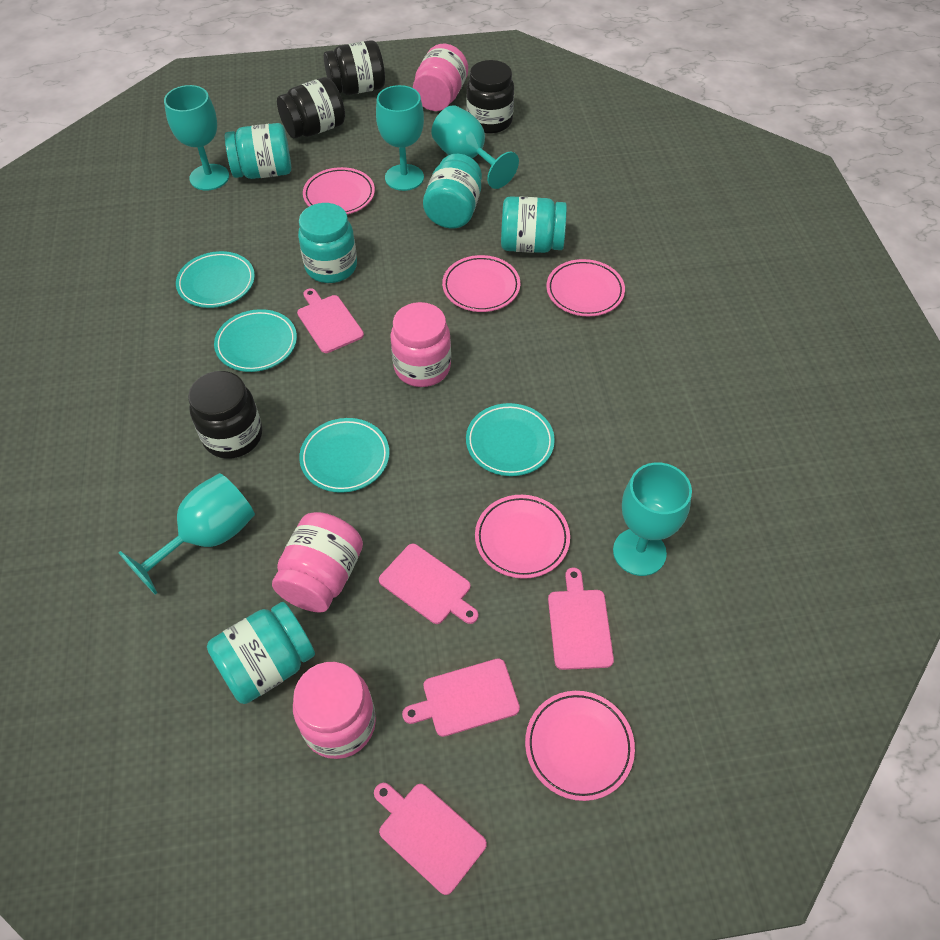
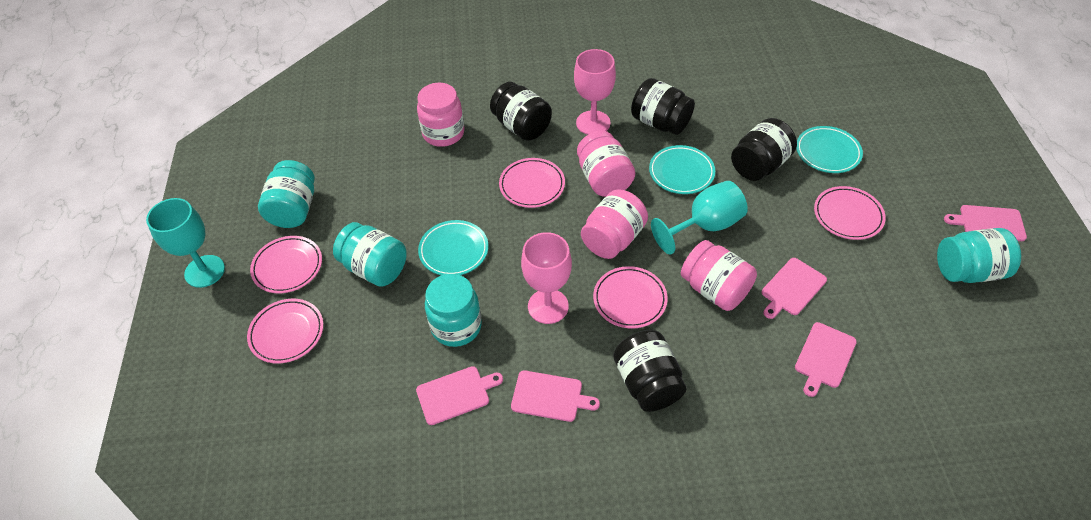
pink goblet: 0 -> 2
turquoise goblet: 5 -> 2
turquoise jar: 5 -> 4
turquoise plate: 4 -> 3

